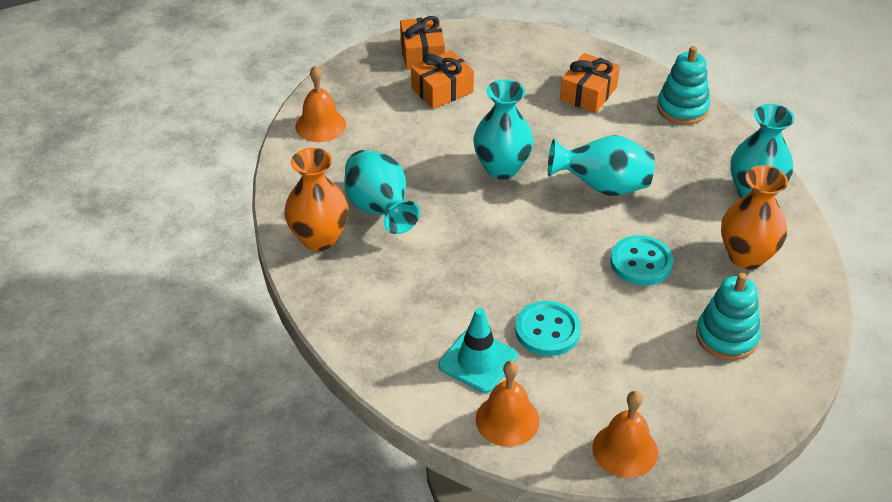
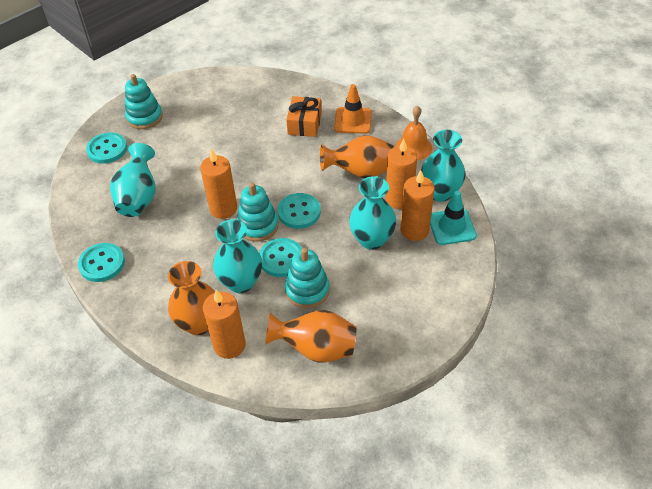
orange bell: 3 -> 1
orange candle: 0 -> 4
orange gift: 3 -> 1
orange traffic cone: 0 -> 1
orange vase: 2 -> 3
turquoise button: 2 -> 4
turquoise stacking toy: 2 -> 3

